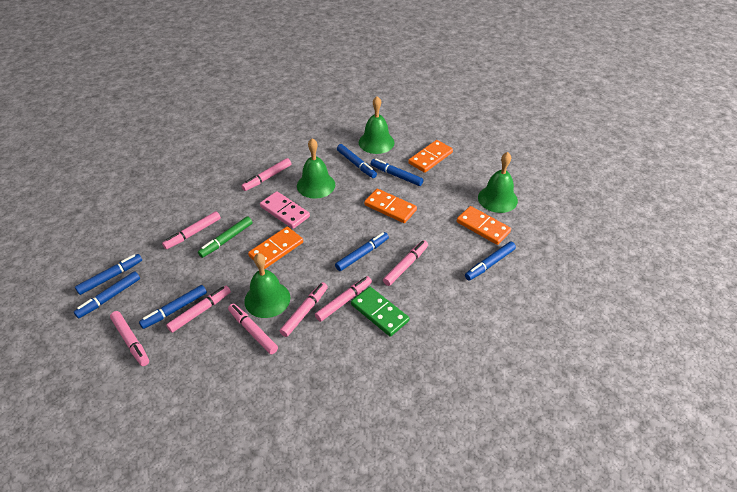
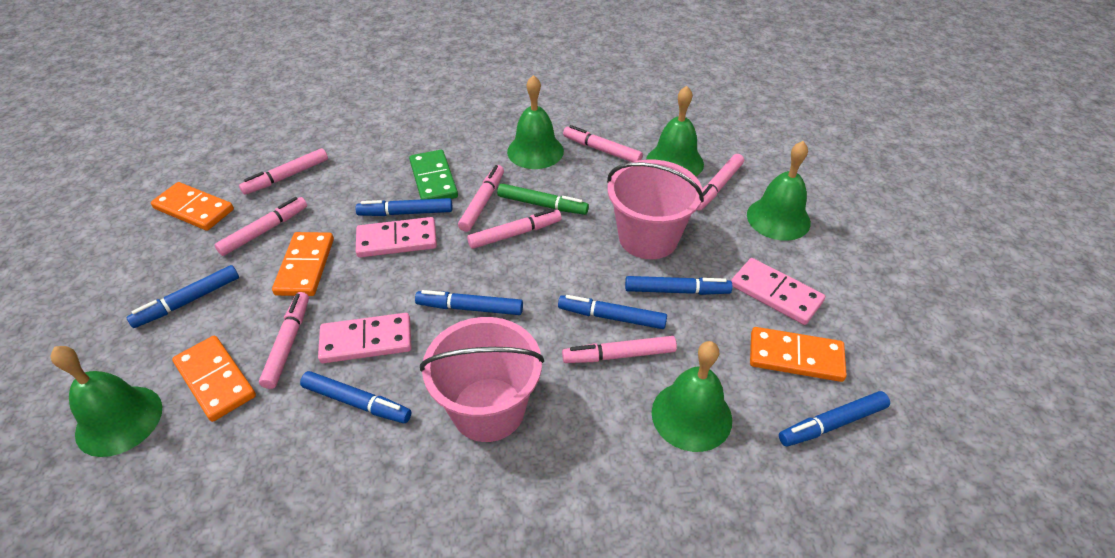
green bell: 4 -> 5
pink bucket: 0 -> 2
pink domino: 1 -> 3

